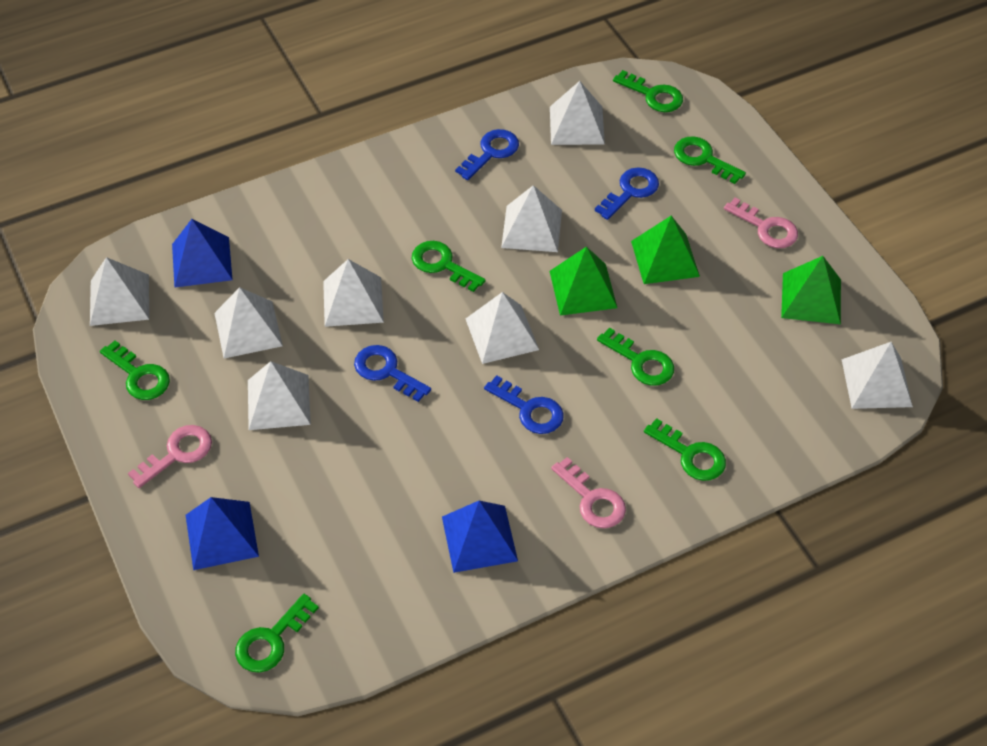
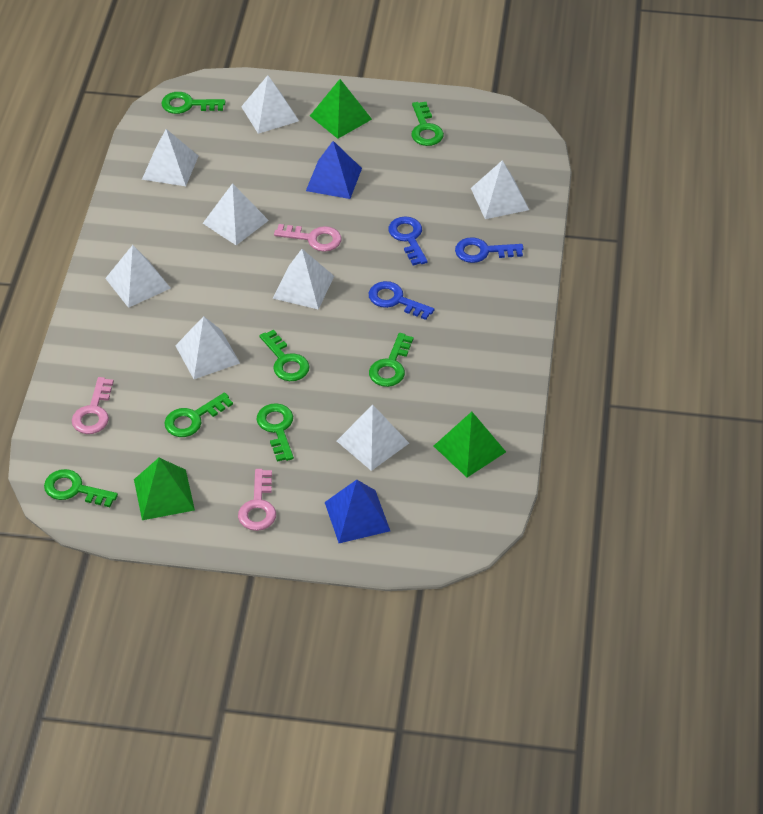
blue key: 4 -> 3
blue pyramid: 3 -> 2

